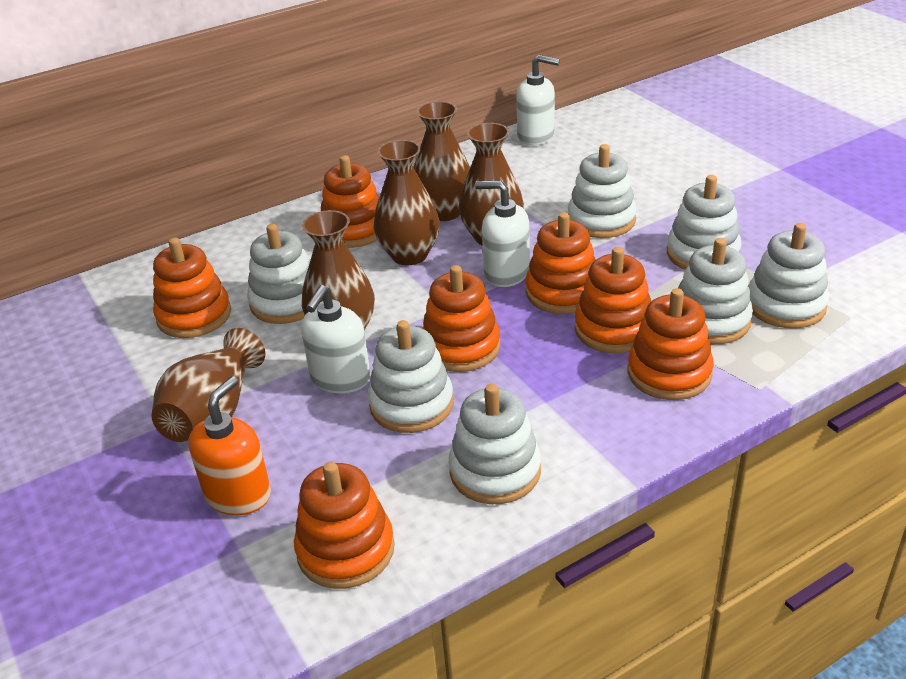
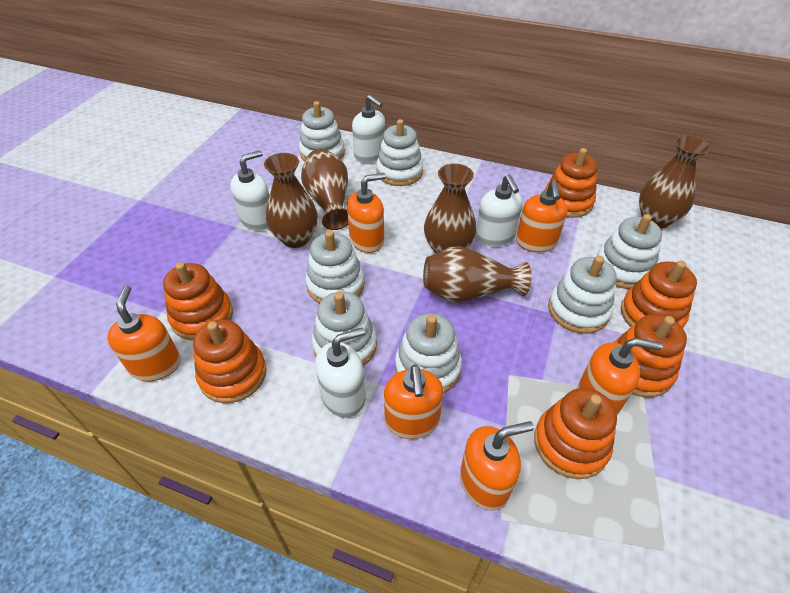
orange soap dispenser: 1 -> 6
orange stacking toy: 7 -> 6
white soap dispenser: 3 -> 4

